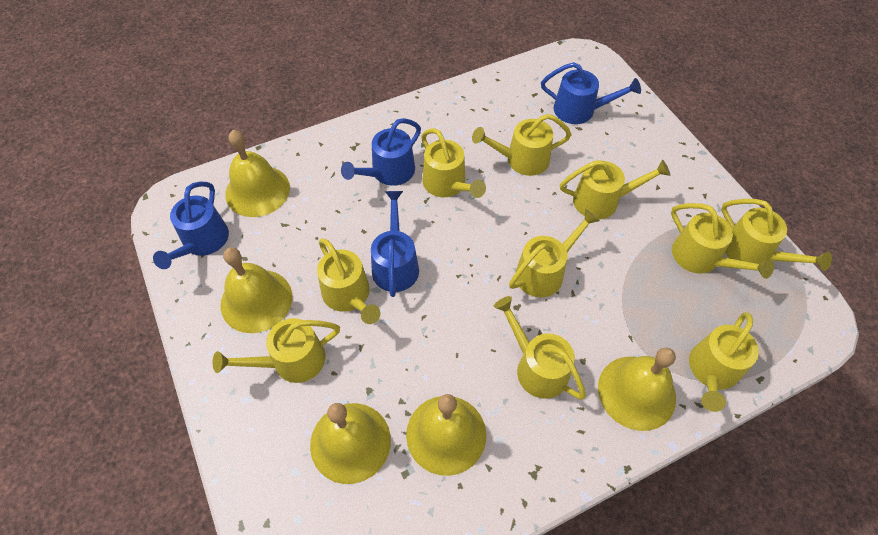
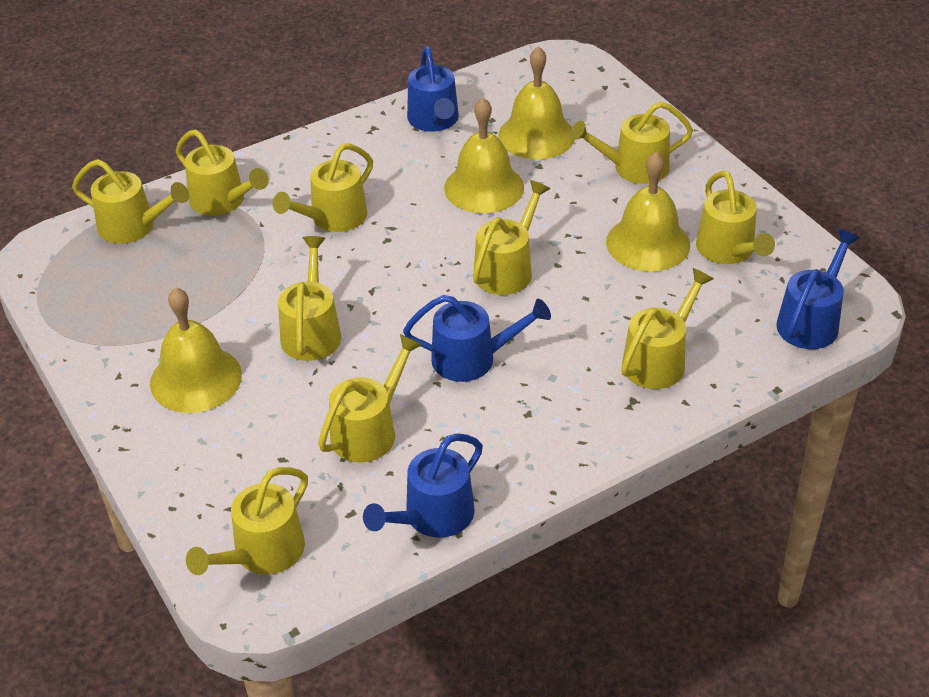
yellow bell: 5 -> 4

